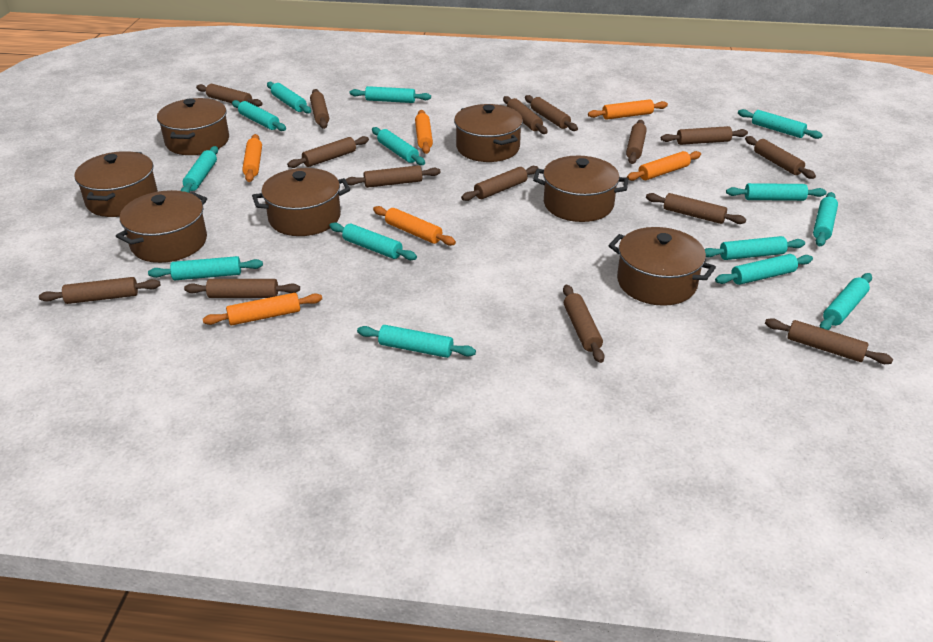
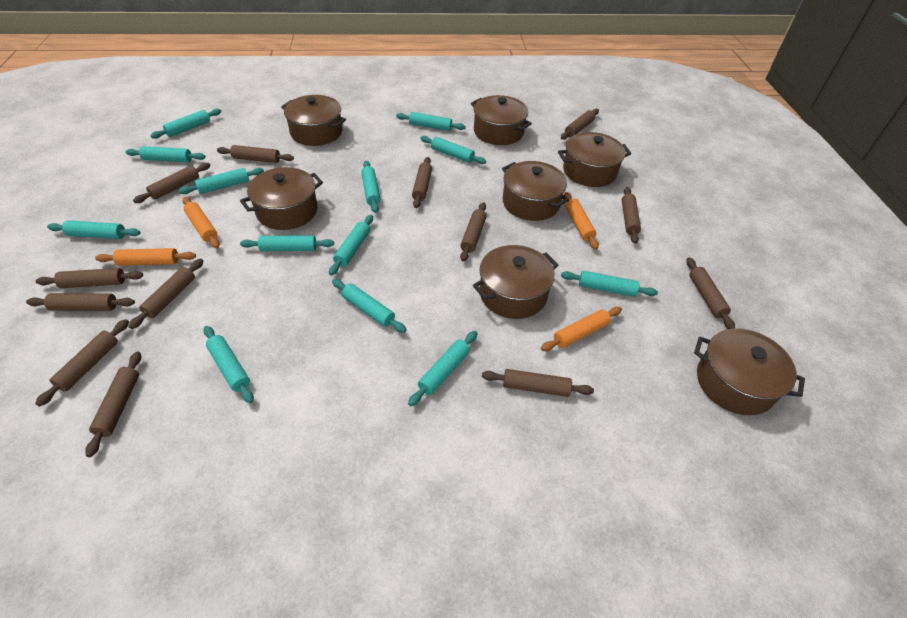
brown rolling pin: 15 -> 13
orange rolling pin: 6 -> 4
turquoise rolling pin: 14 -> 13

